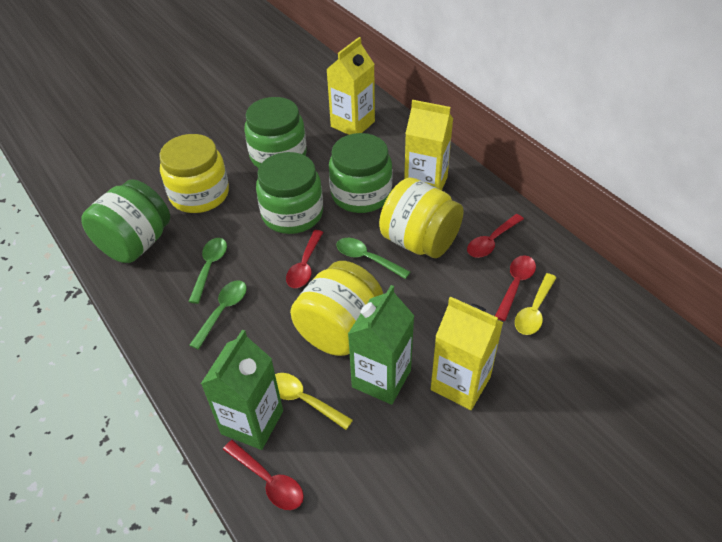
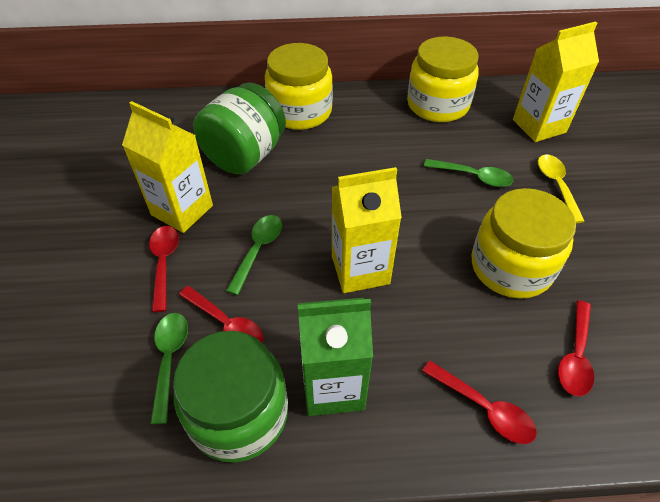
green carton: 2 -> 1
green jar: 4 -> 2
yellow spoon: 2 -> 1

